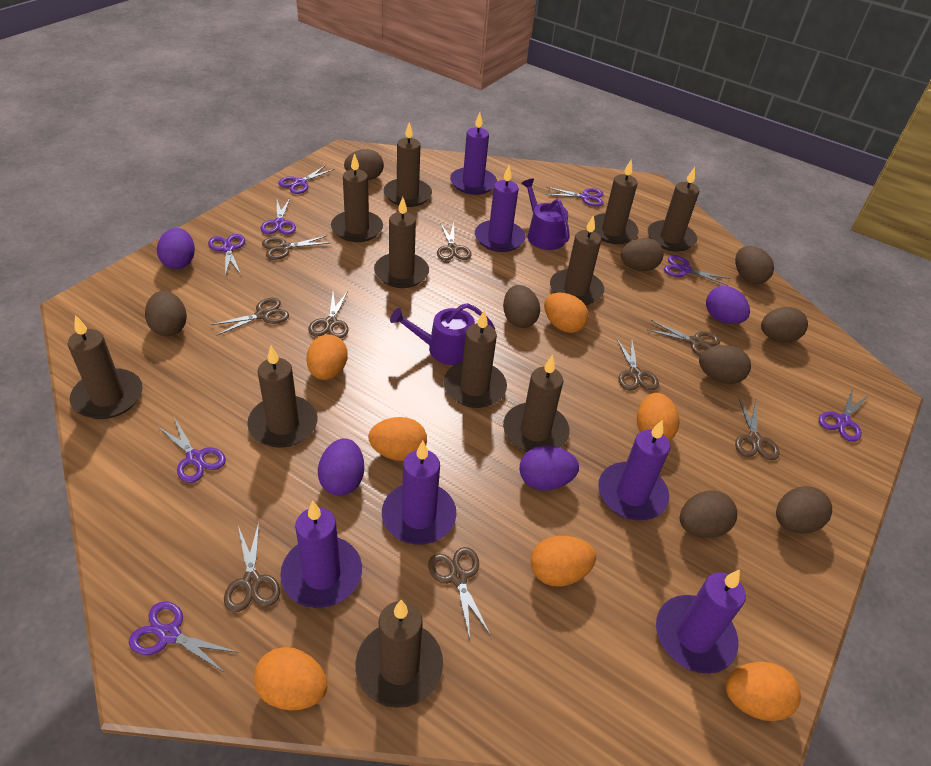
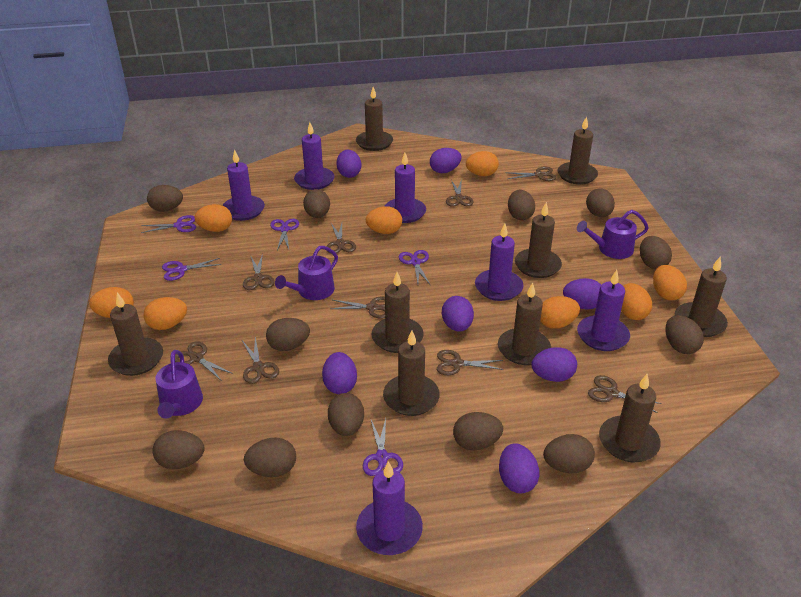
brown candle: 11 -> 9
brown egg: 9 -> 12
orange egg: 7 -> 8
purple egg: 4 -> 7
purple scissors: 8 -> 5
purple watering can: 2 -> 3

